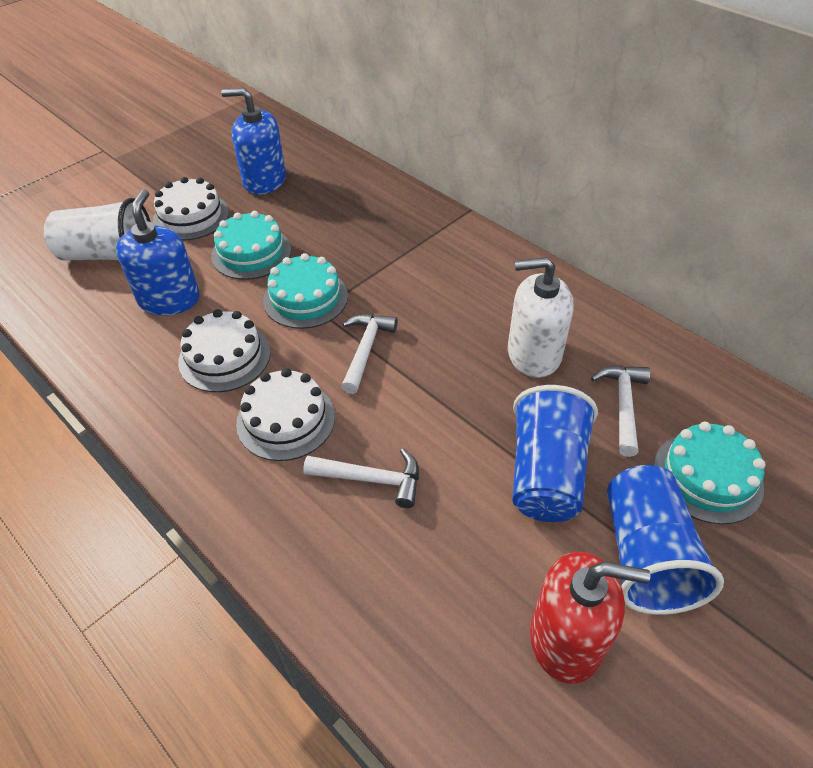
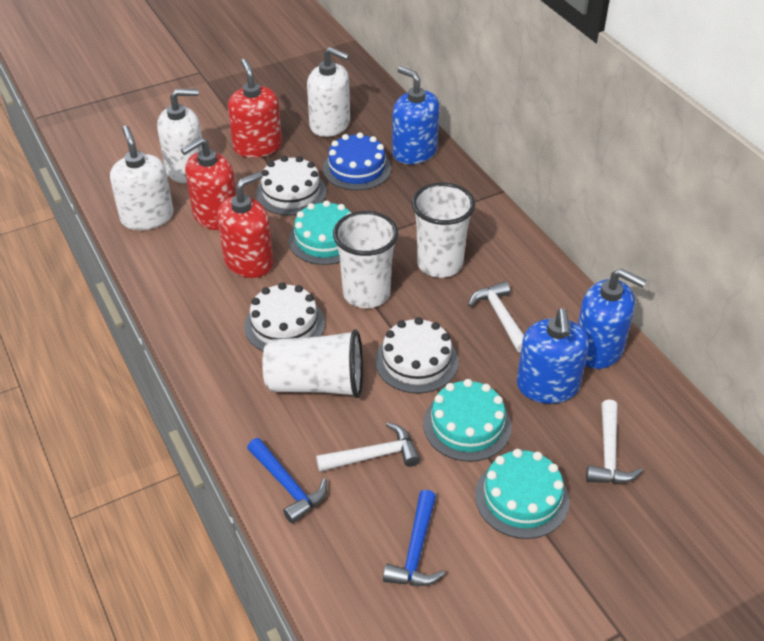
blue cake: 0 -> 1
blue cup: 2 -> 0
blue hammer: 0 -> 2
blue soap dispenser: 2 -> 3
red soap dispenser: 1 -> 3
white cup: 1 -> 3
white soap dispenser: 1 -> 3

